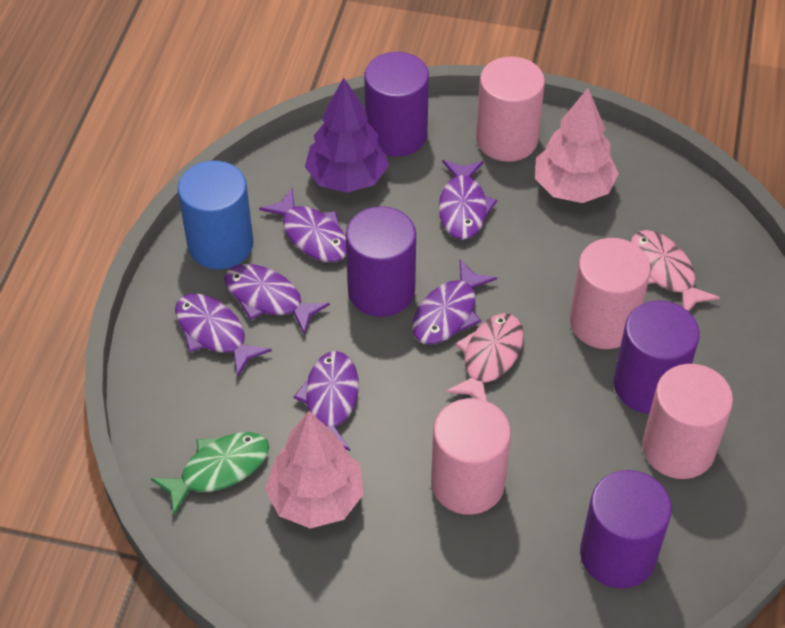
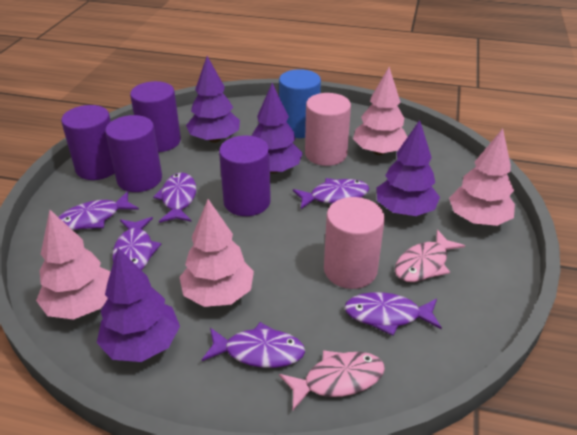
green fish: 1 -> 0
pink cylinder: 4 -> 2
pink tree: 2 -> 4
purple tree: 1 -> 4

